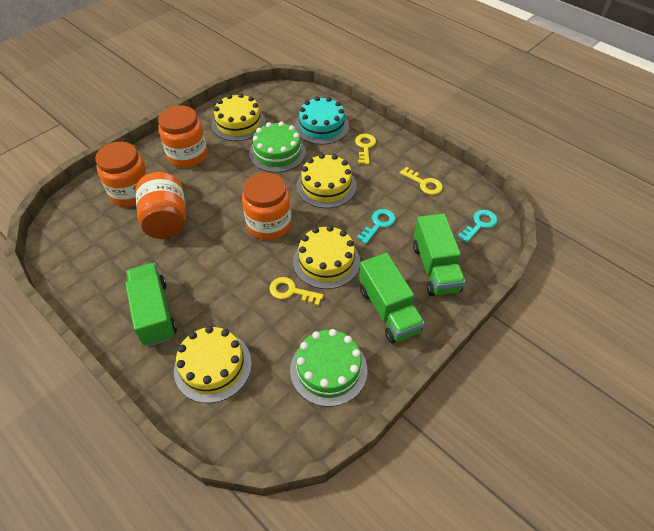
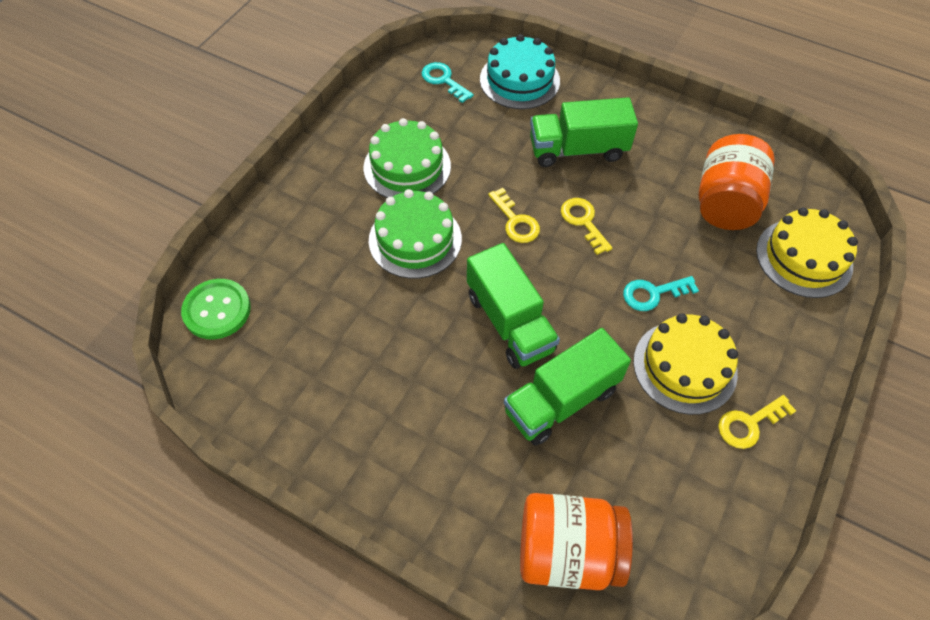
green button: 0 -> 1
orange jar: 4 -> 2
yellow cake: 4 -> 2

